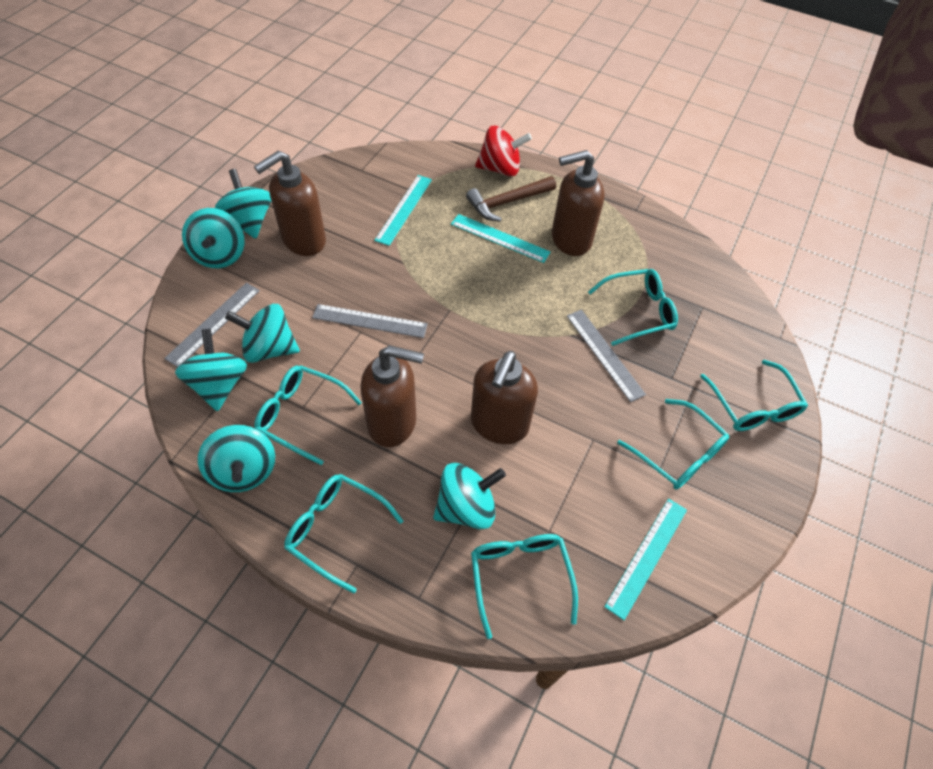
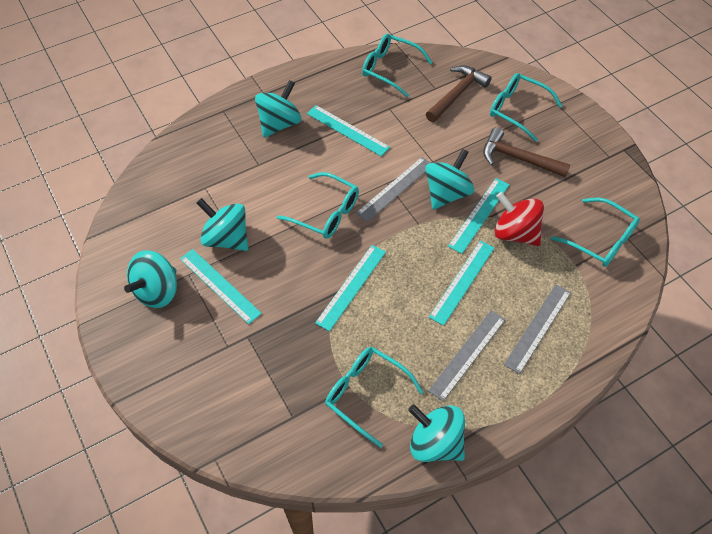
brown hammer: 1 -> 2
brown soap dispenser: 4 -> 0
turquoise glasses: 6 -> 5
turquoise ruler: 3 -> 5
turquoise spinning top: 6 -> 5

